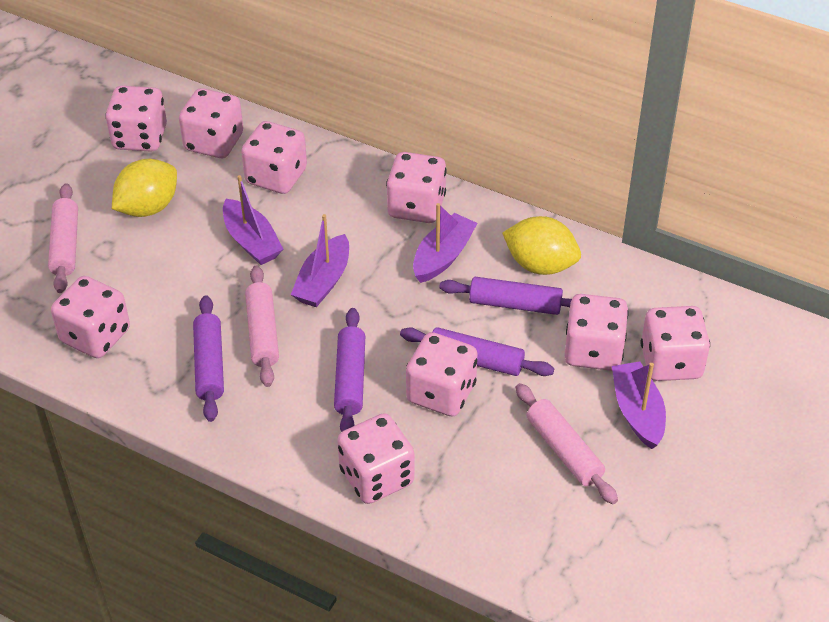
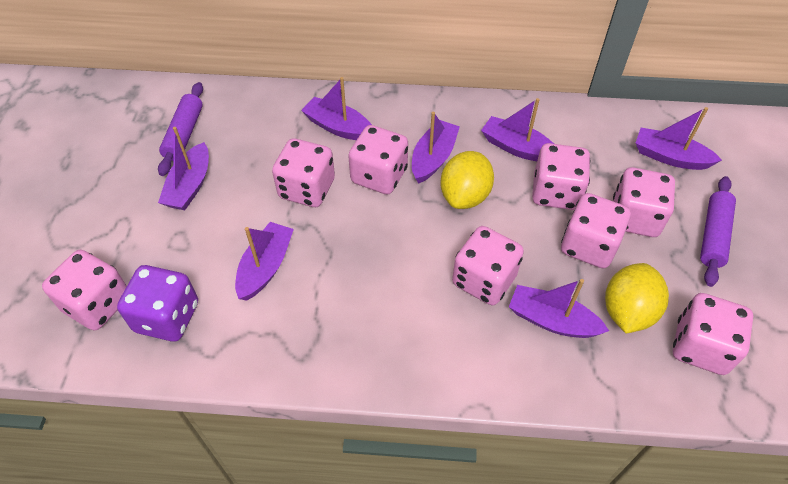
pink dice: 9 -> 8
pink rolling pin: 3 -> 0
purple boat: 4 -> 7
purple dice: 0 -> 1
purple rolling pin: 4 -> 2

